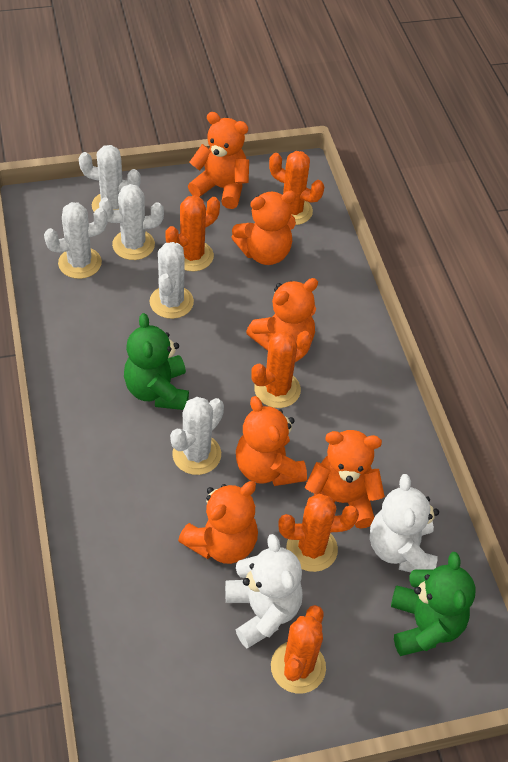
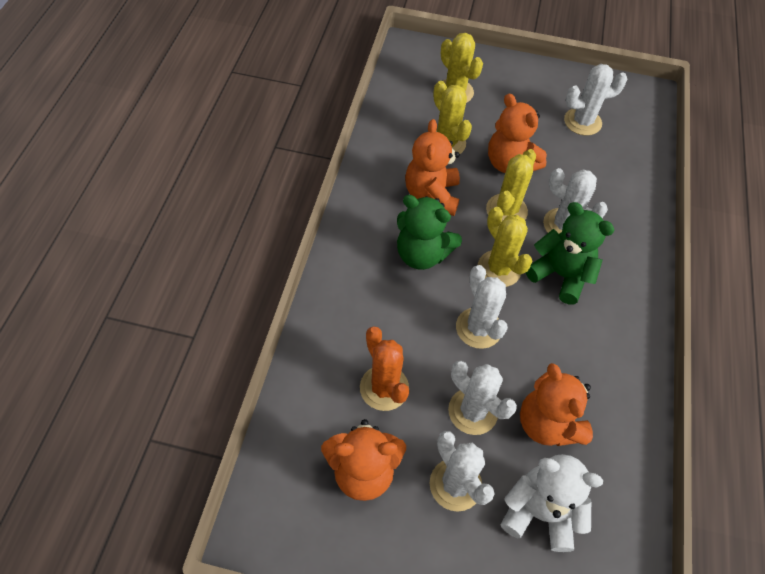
orange cactus: 5 -> 1
orange teddy bear: 6 -> 4
white teddy bear: 2 -> 1
yellow cactus: 0 -> 4

